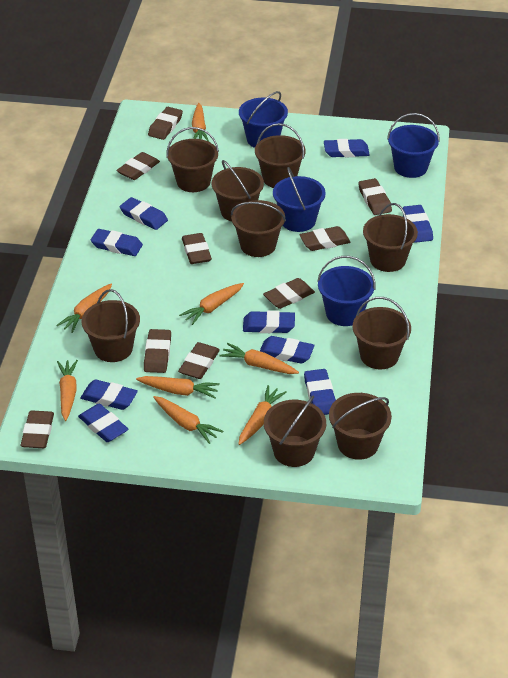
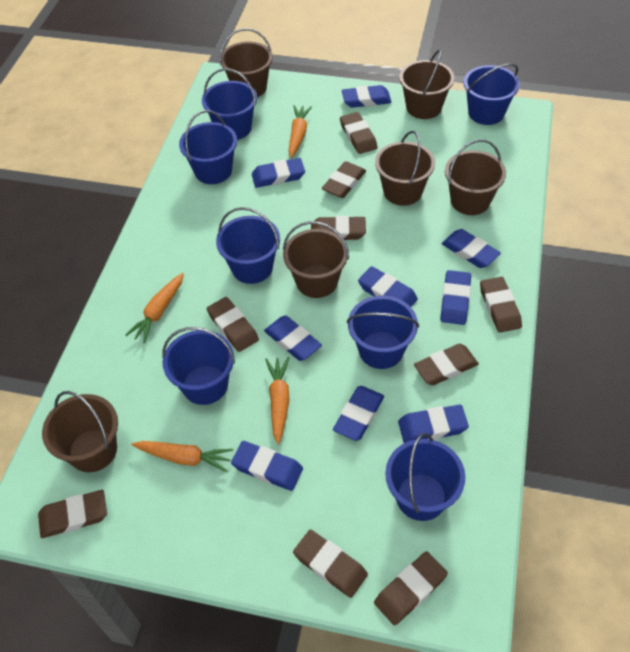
blue bucket: 4 -> 7
brown bucket: 9 -> 6
orange carrot: 8 -> 4

